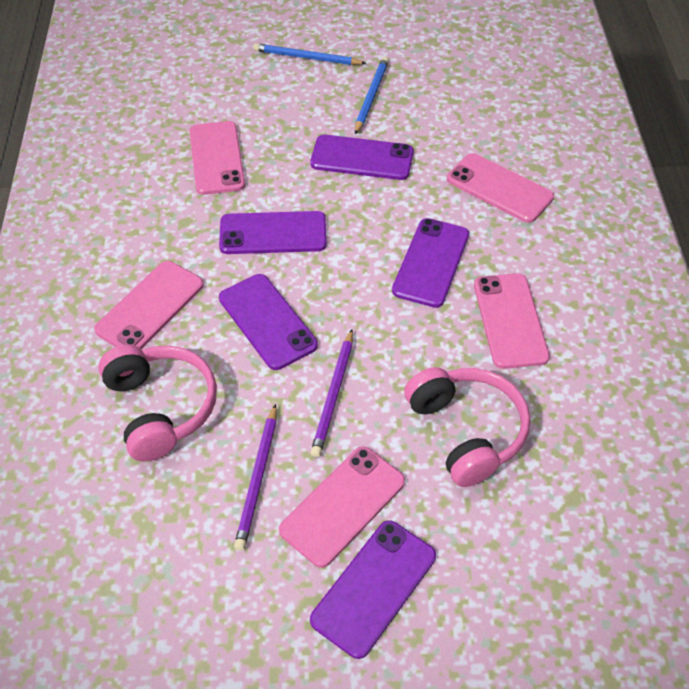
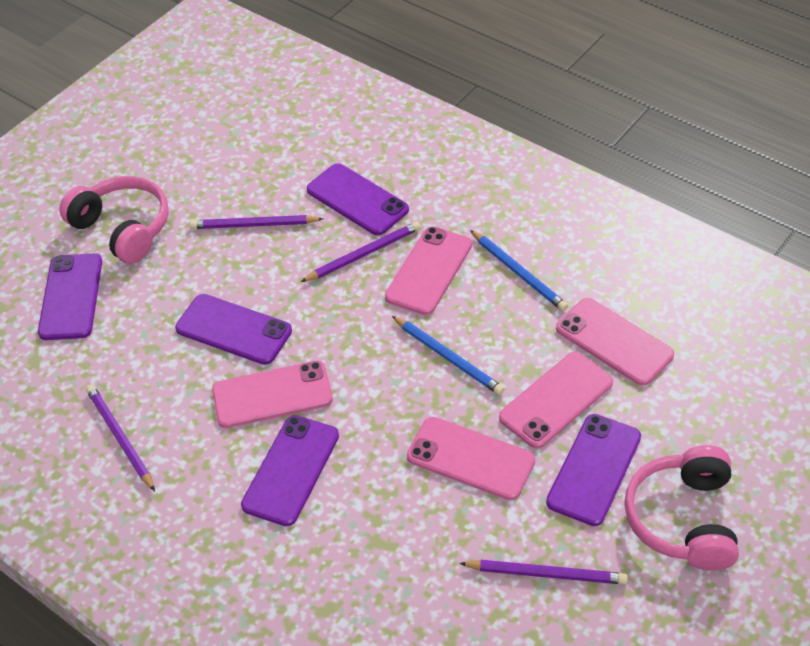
purple pencil: 2 -> 4

